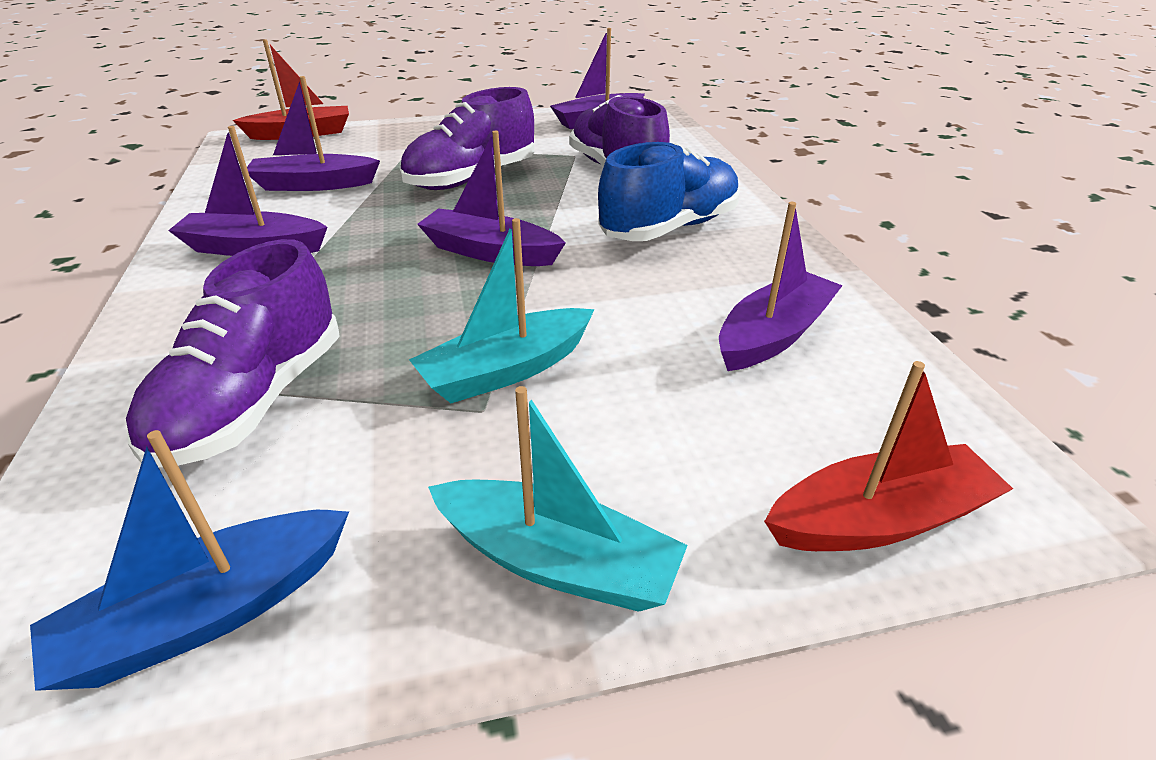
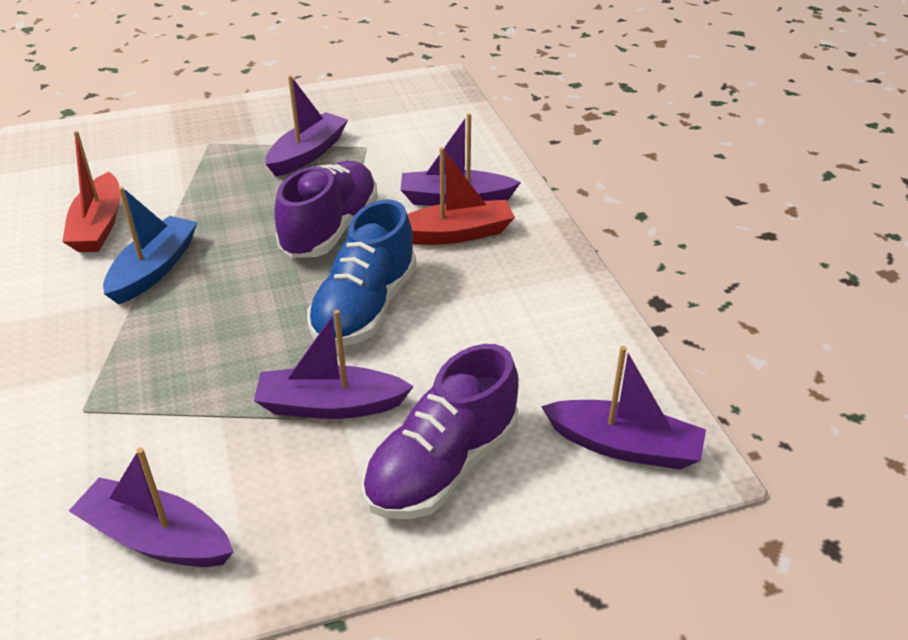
purple shoe: 3 -> 2
turquoise boat: 2 -> 0

